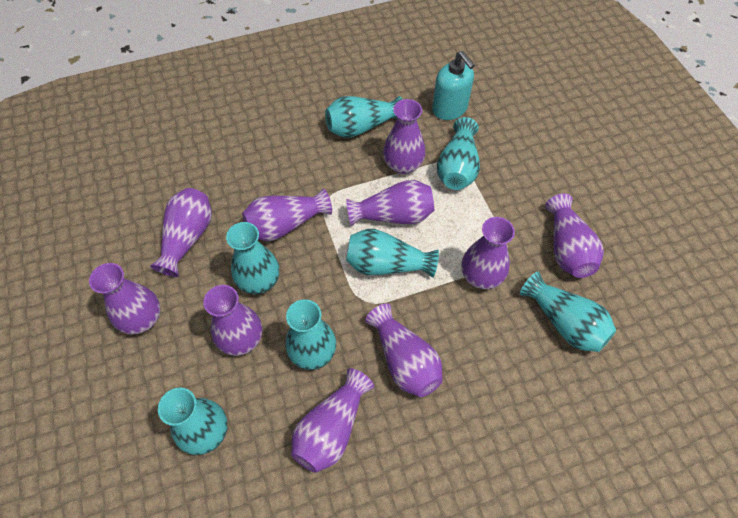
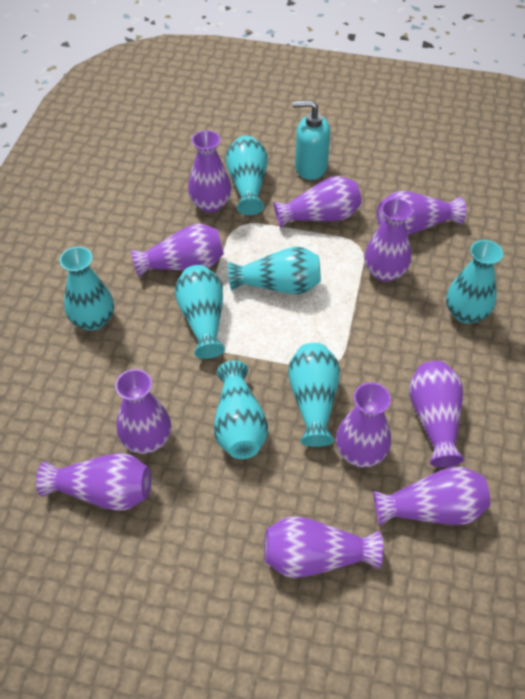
purple vase: 10 -> 11

